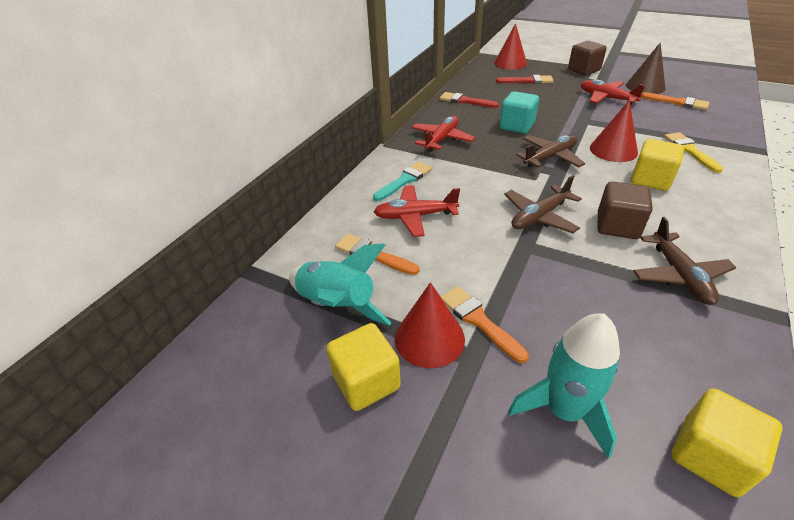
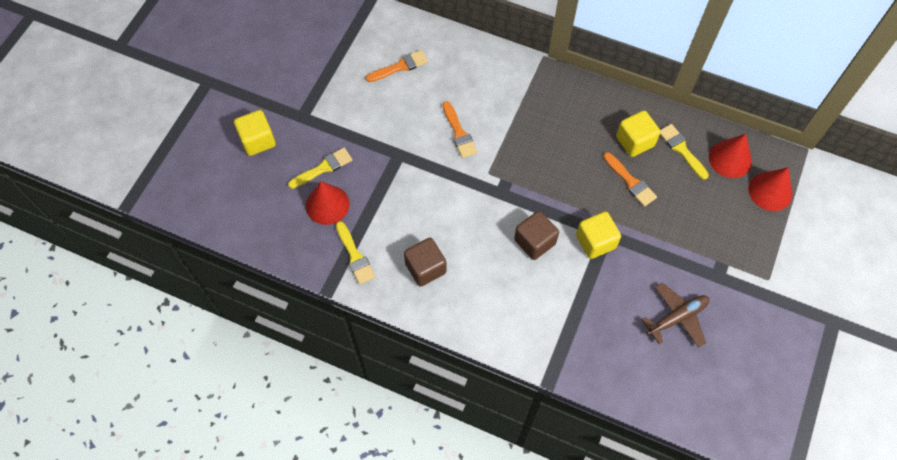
brown cone: 1 -> 0
brown plane: 3 -> 1
red brush: 2 -> 0
red plane: 3 -> 0
turquoise brush: 1 -> 0
turquoise cube: 1 -> 0
turquoise rocket: 2 -> 0
yellow brush: 1 -> 3

